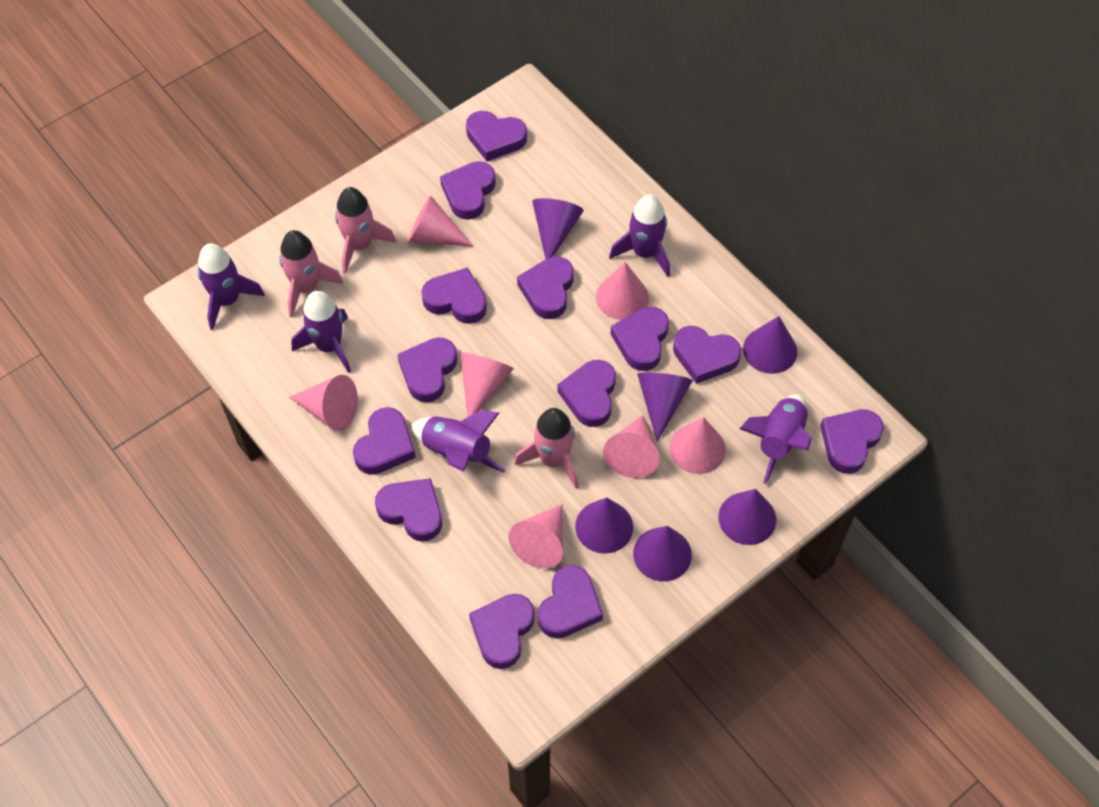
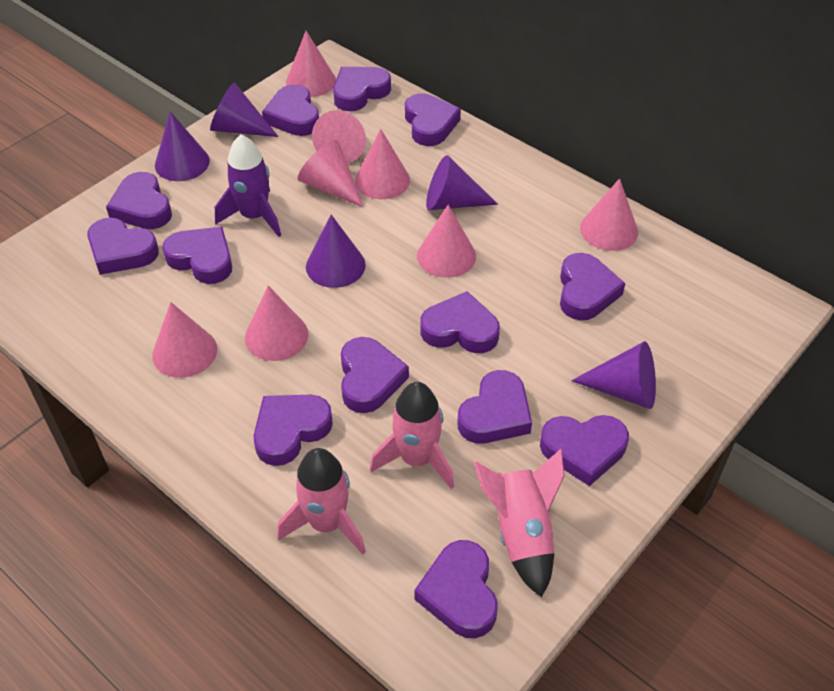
pink cone: 7 -> 8
purple cone: 6 -> 5
purple rocket: 5 -> 1

